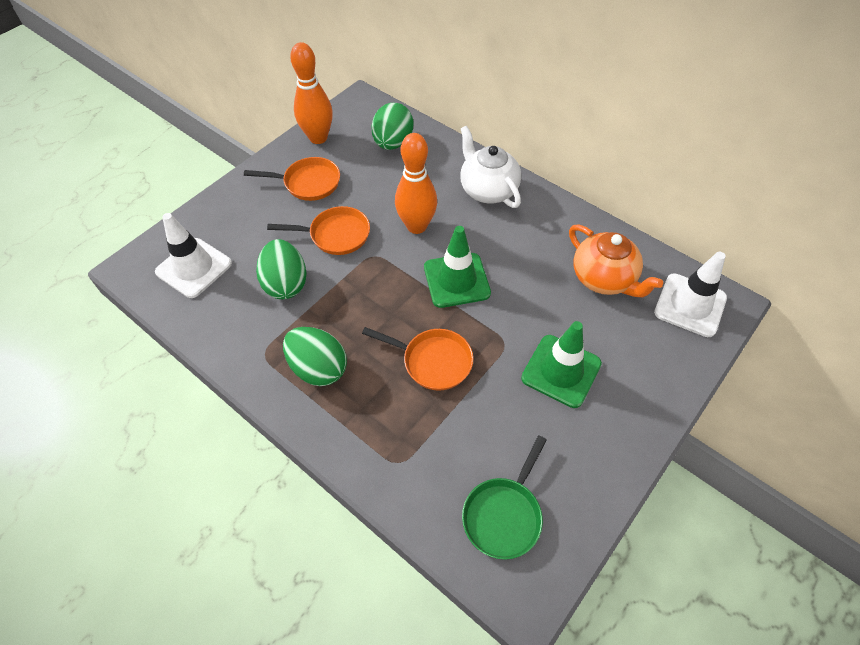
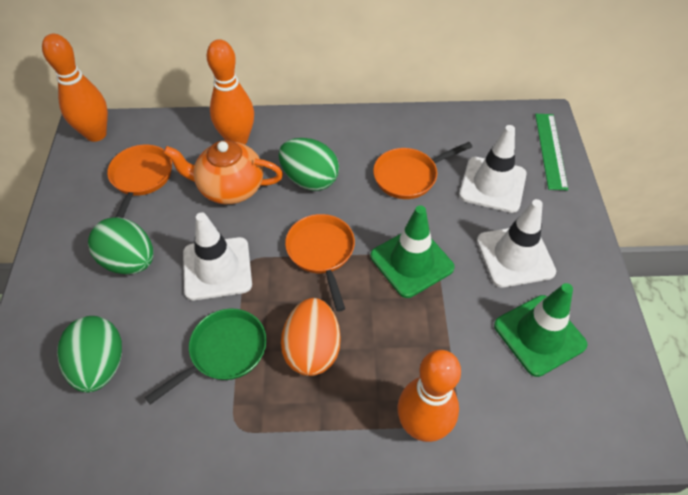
green ruler: 0 -> 1
orange bowling pin: 2 -> 3
orange egg: 0 -> 1
white teapot: 1 -> 0
white traffic cone: 2 -> 3

